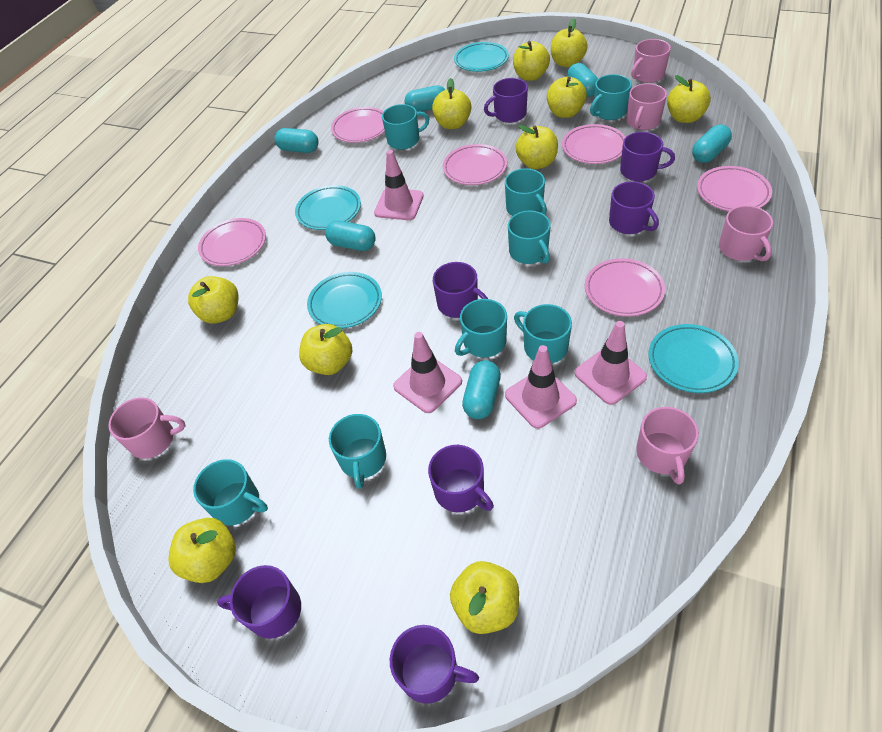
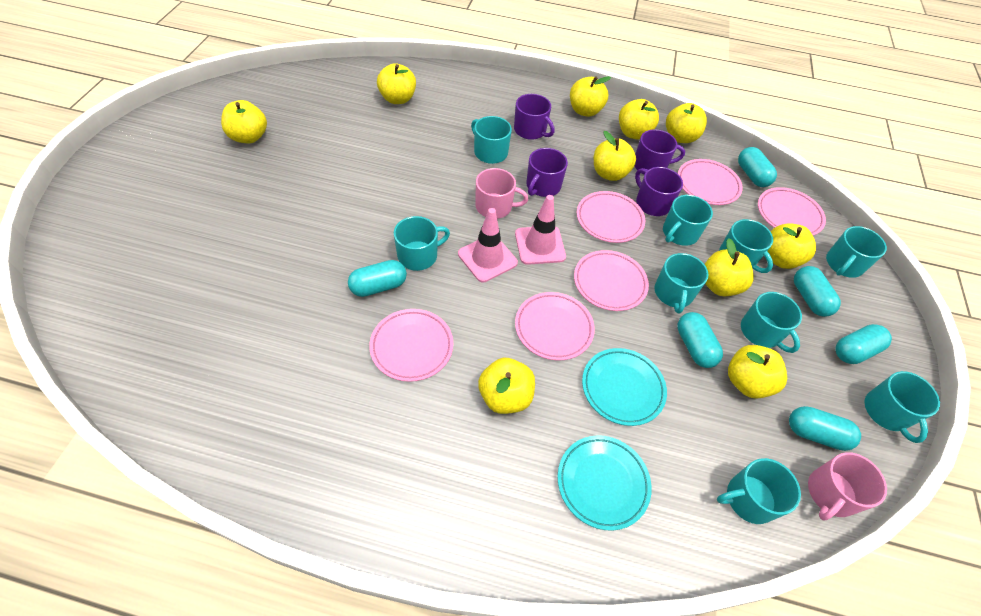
pink mug: 5 -> 2
pink traffic cone: 4 -> 2
purple mug: 7 -> 4
turquoise mug: 8 -> 9
turquoise plate: 4 -> 2

